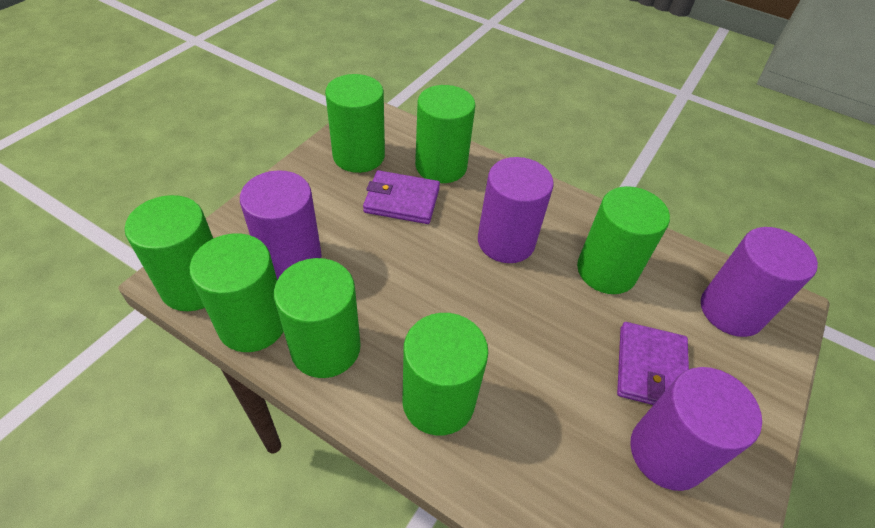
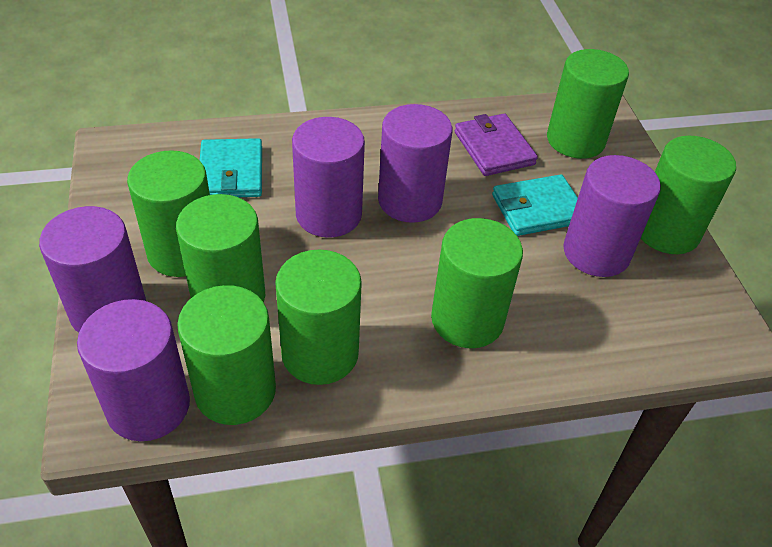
purple cylinder: 4 -> 5
purple wallet: 2 -> 1
turquoise wallet: 0 -> 2

